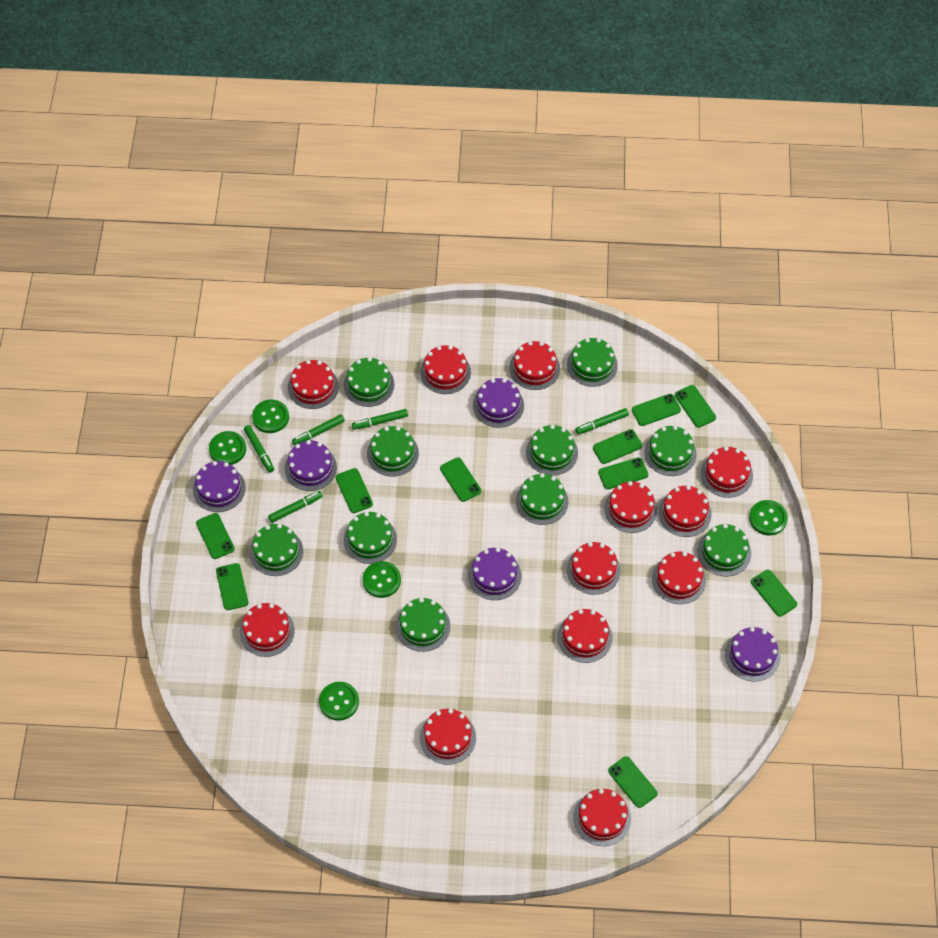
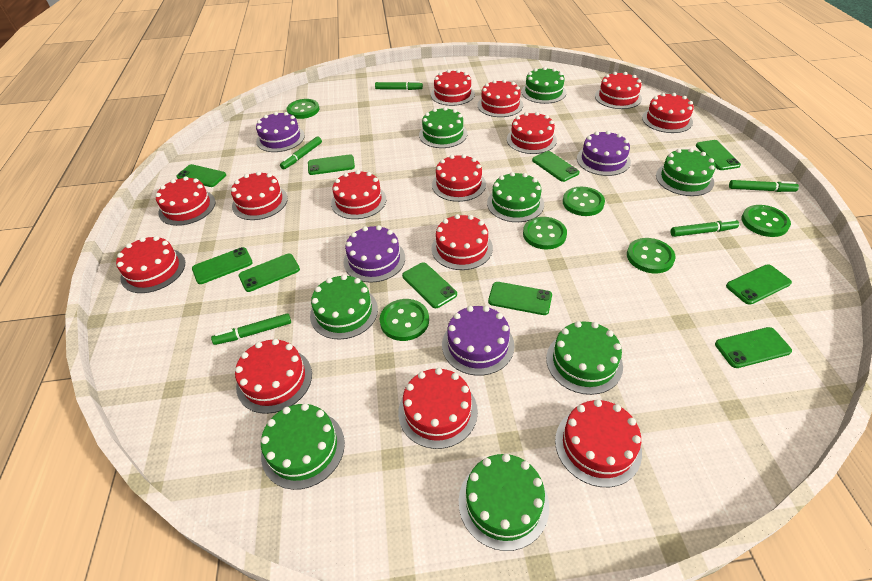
green button: 5 -> 6
green cake: 10 -> 8
purple cake: 5 -> 4
red cake: 12 -> 14

